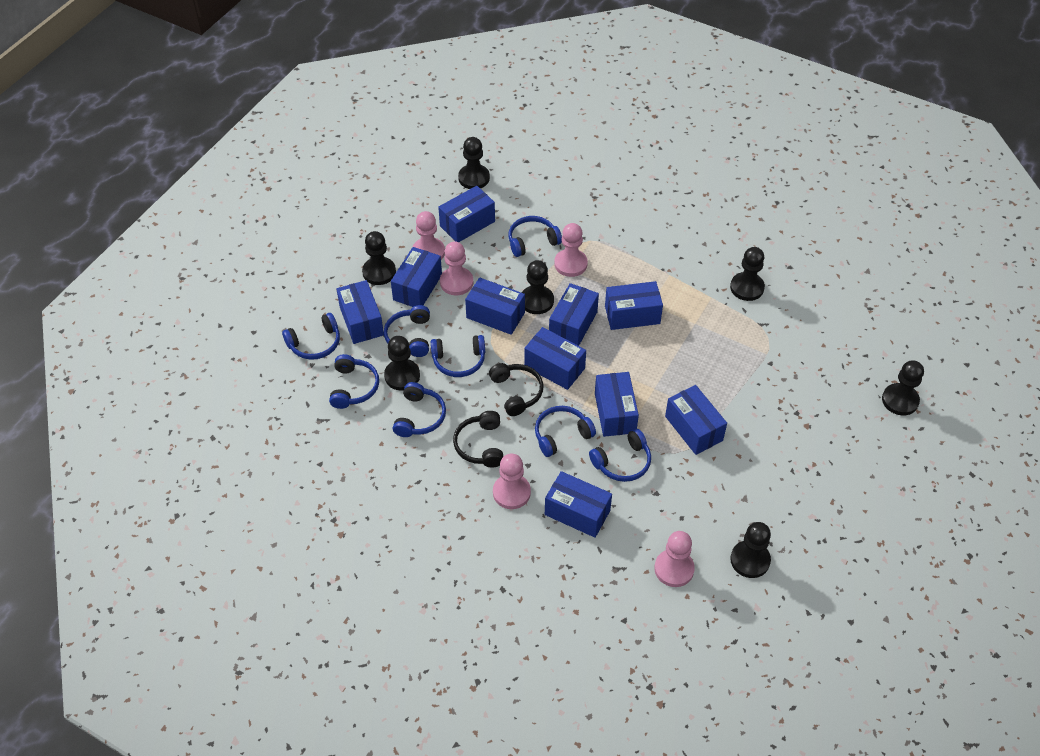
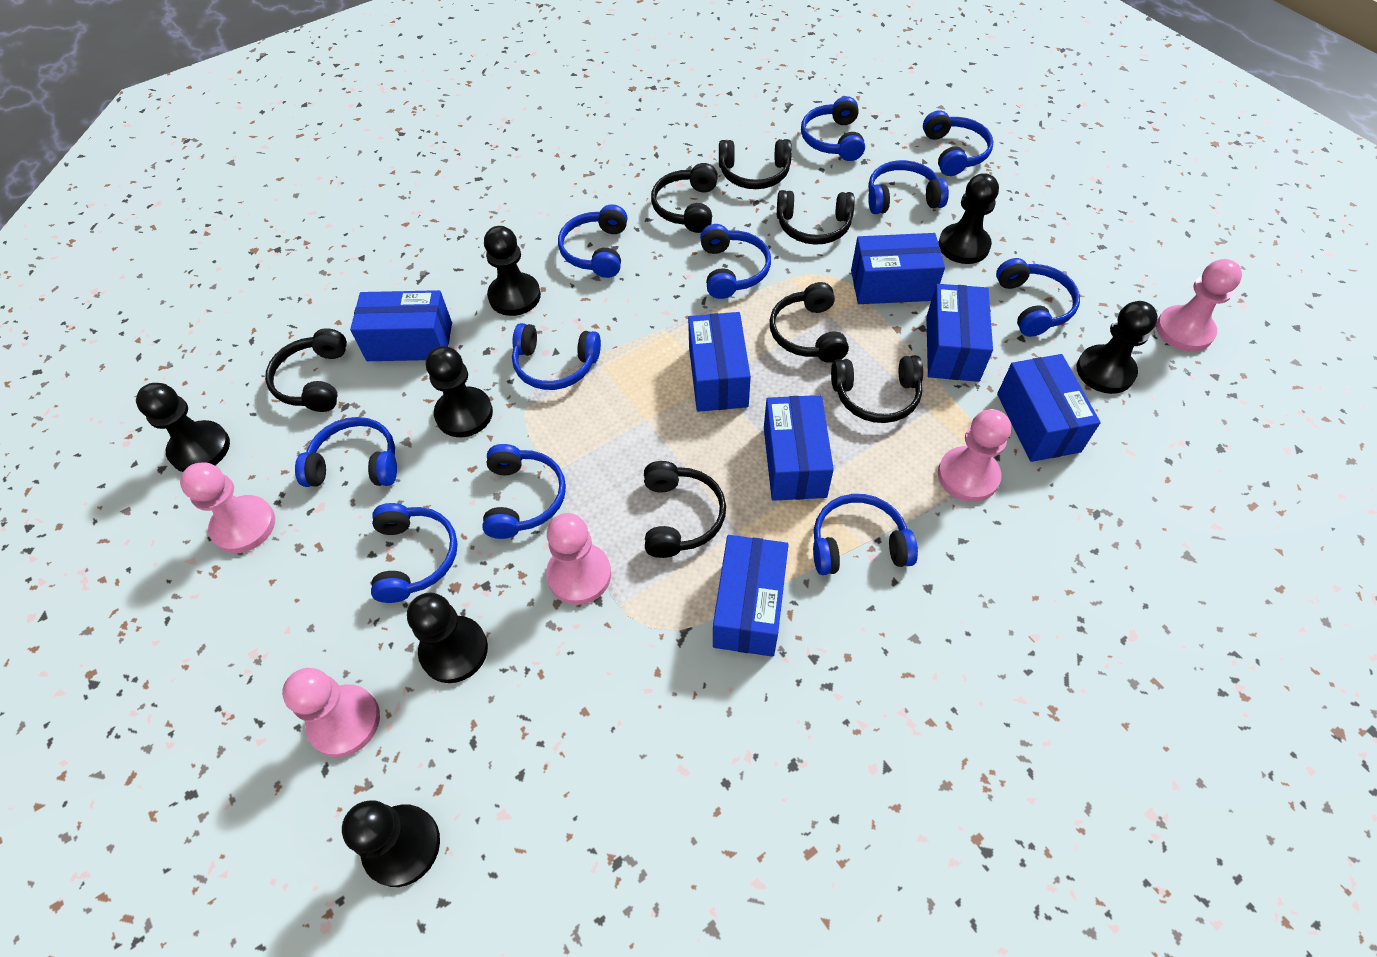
black headphones: 2 -> 7
blue box: 10 -> 7
blue headphones: 8 -> 11

